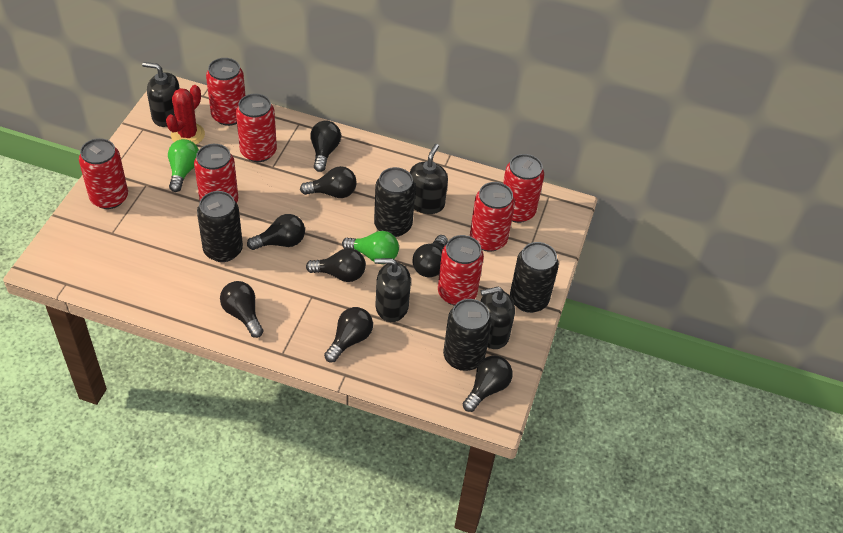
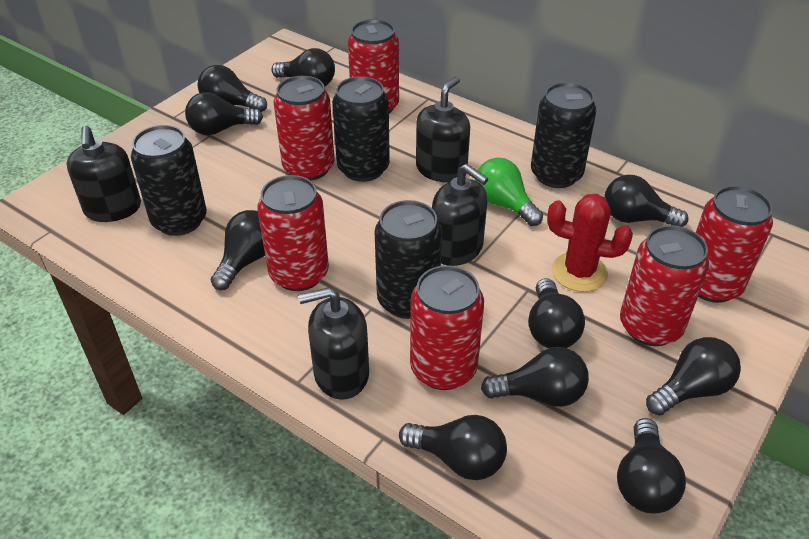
black light bulb: 8 -> 10
green light bulb: 2 -> 1
red can: 7 -> 6

